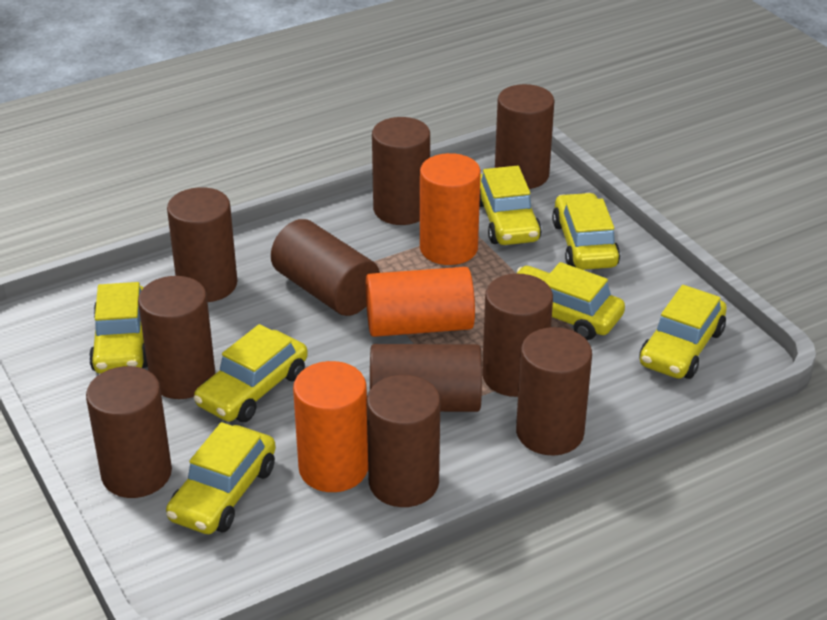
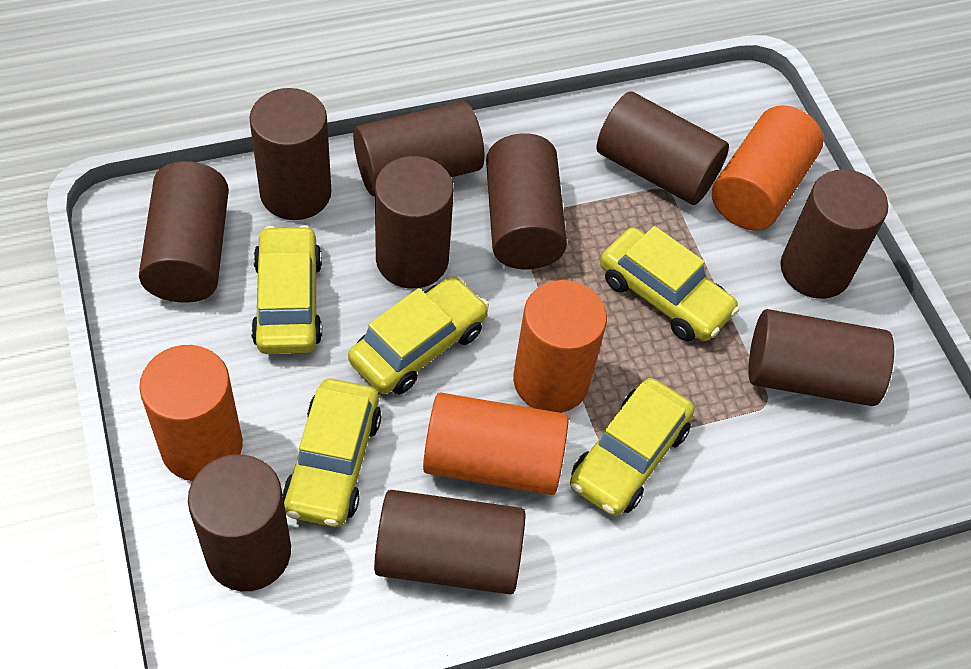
orange cylinder: 3 -> 4
yellow car: 7 -> 5

